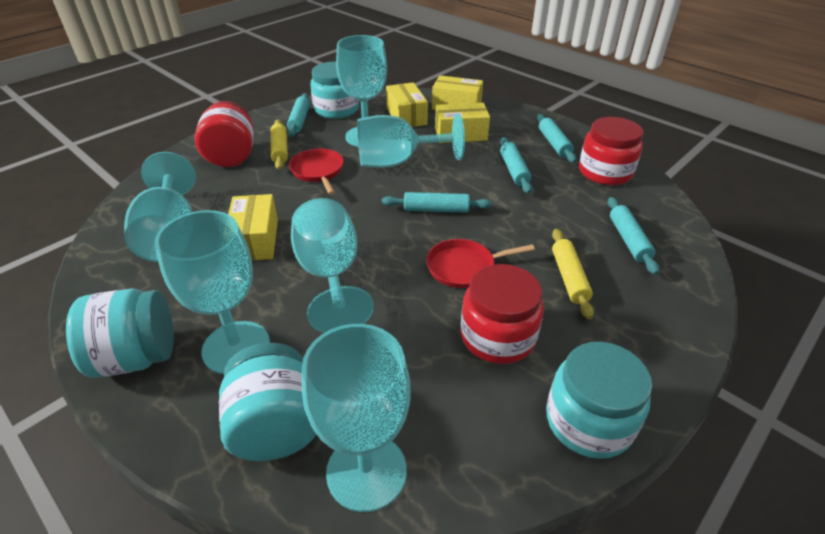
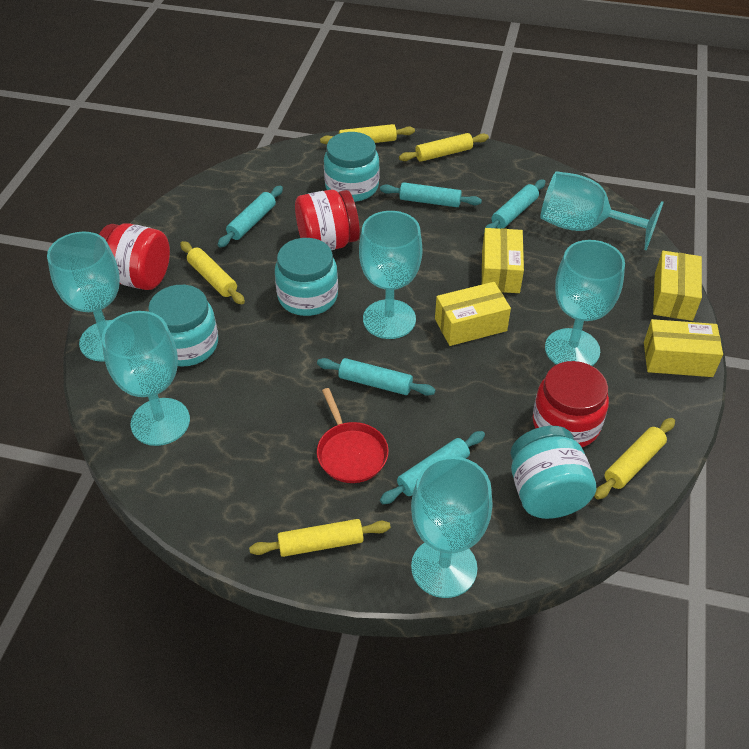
red pan: 2 -> 1
yellow rolling pin: 2 -> 5

